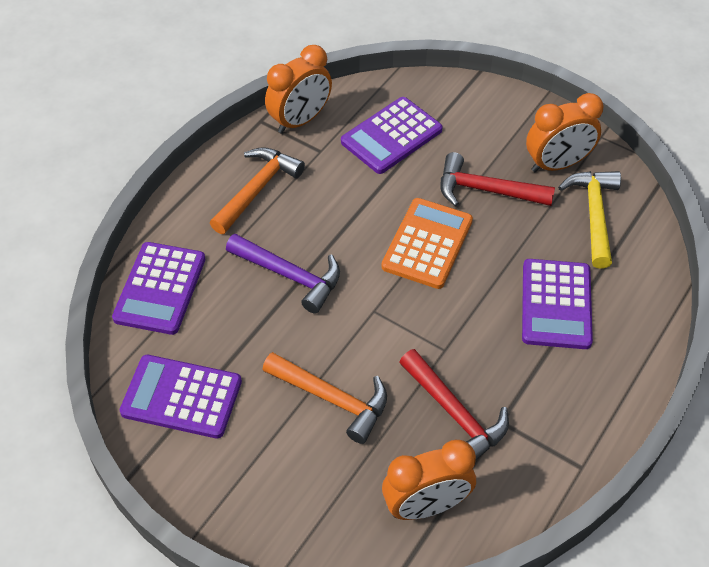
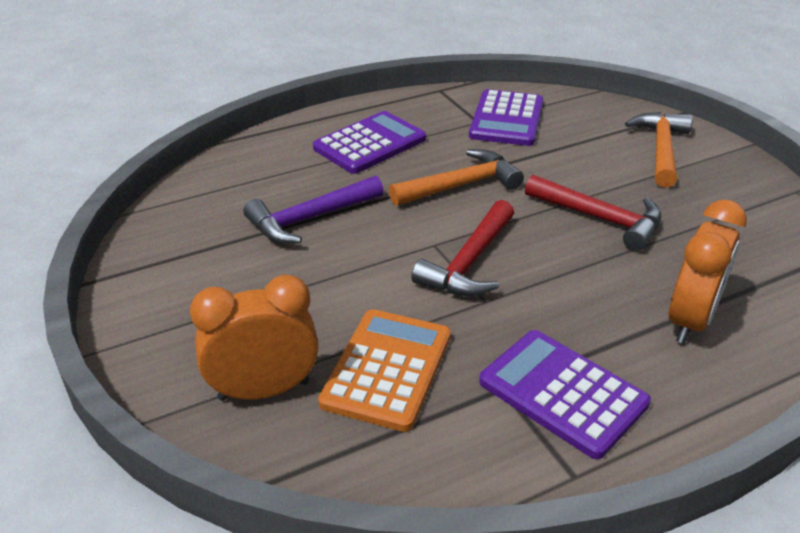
orange clock: 3 -> 2
purple calculator: 4 -> 3
yellow hammer: 1 -> 0

